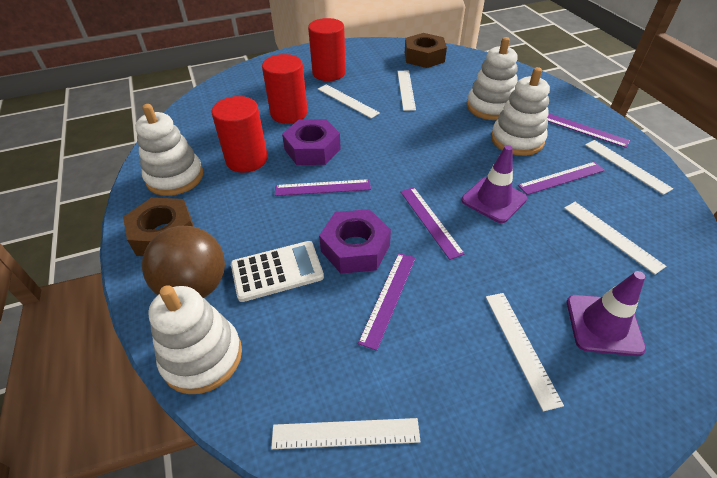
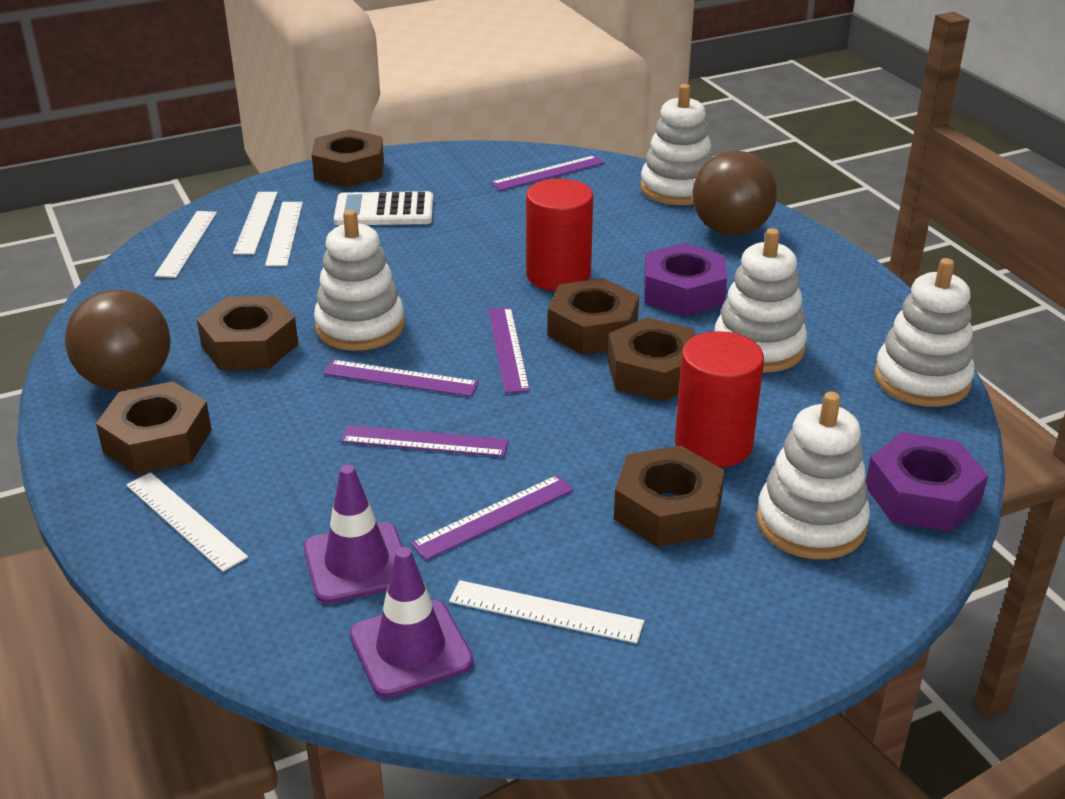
brown ball: 1 -> 2
brown nut: 2 -> 6
red cylinder: 3 -> 2
white ruler: 6 -> 5
white stacking toy: 4 -> 5

